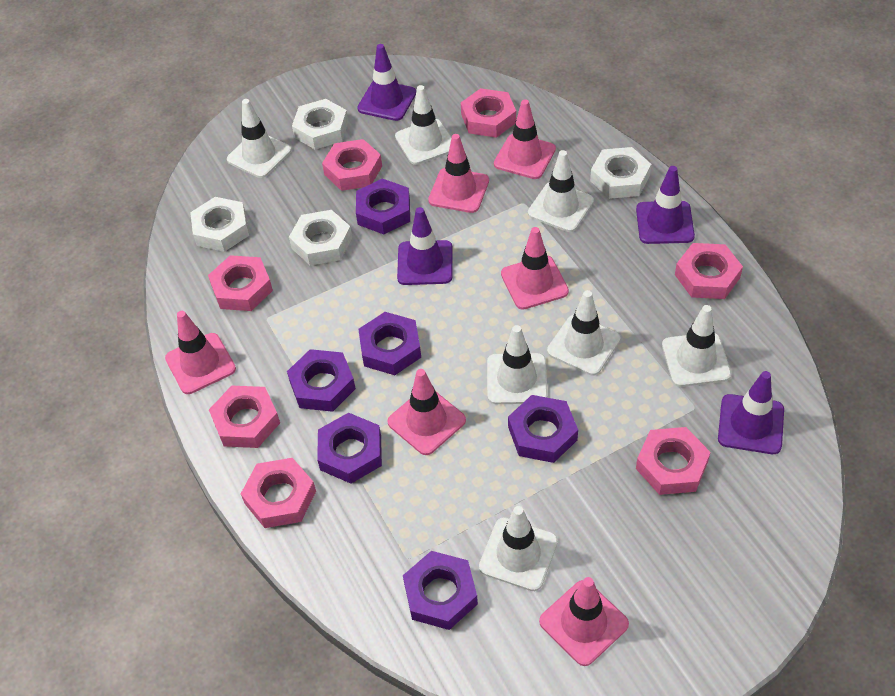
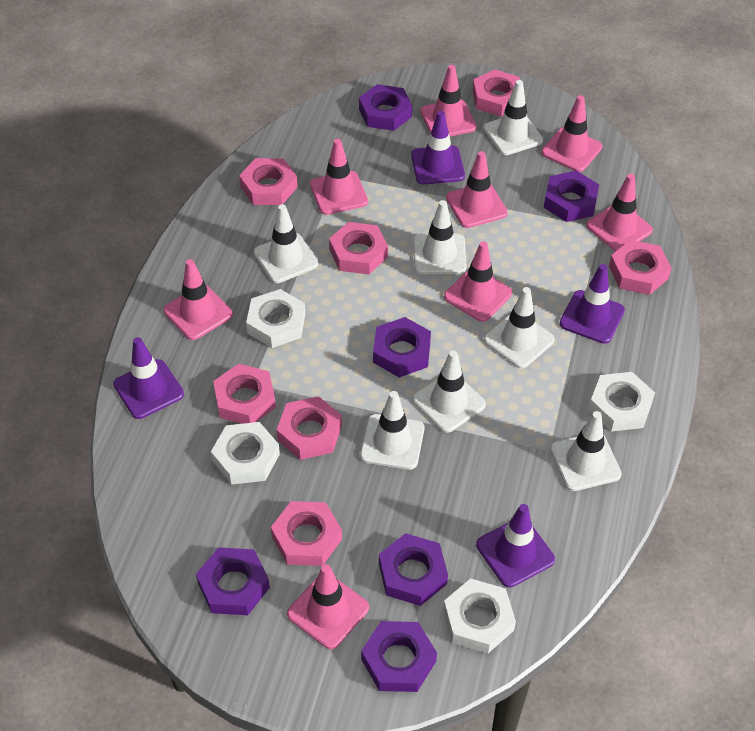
pink traffic cone: 6 -> 8

